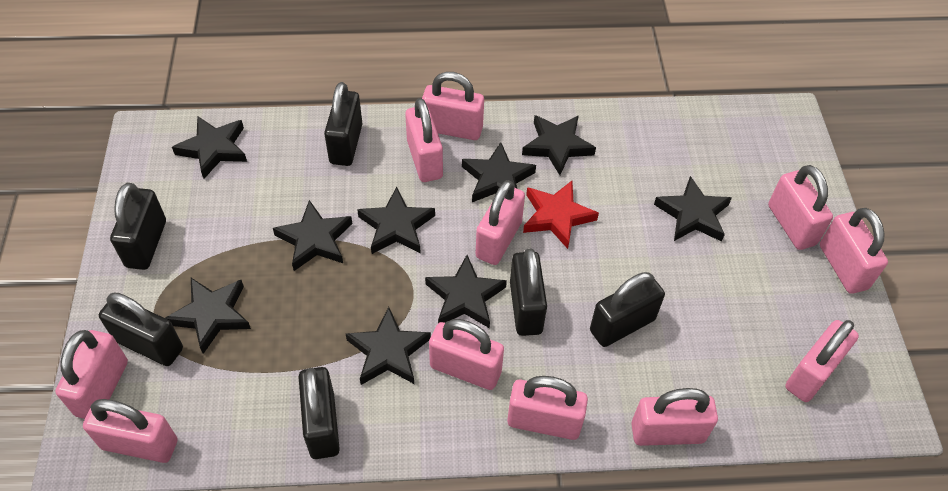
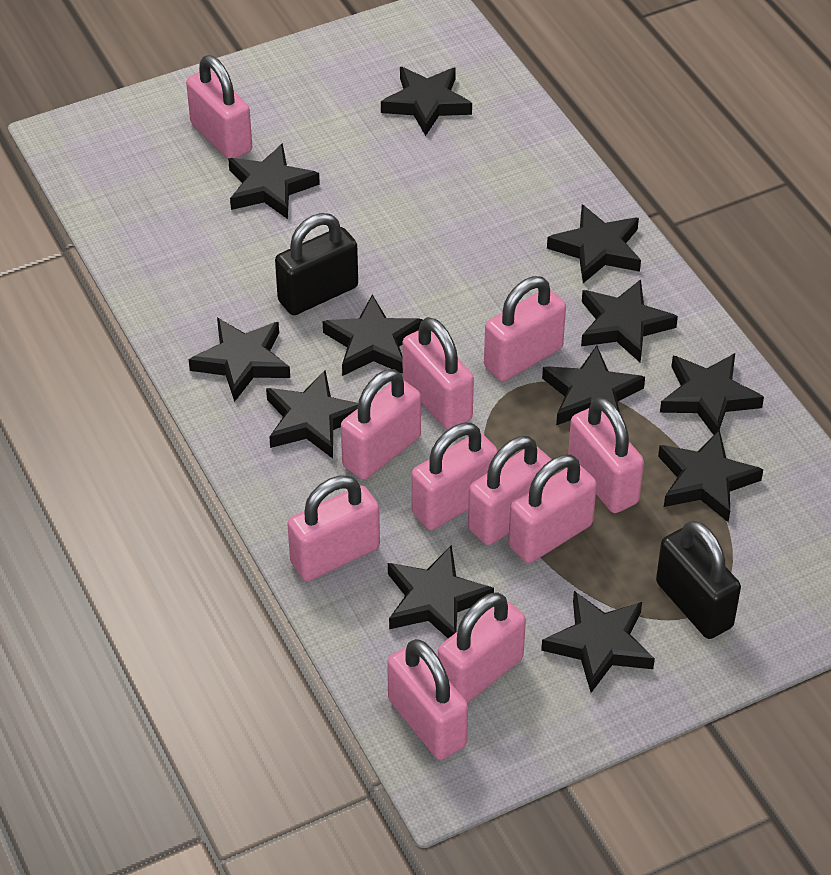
black padlock: 6 -> 2
black star: 9 -> 12
red star: 1 -> 0

